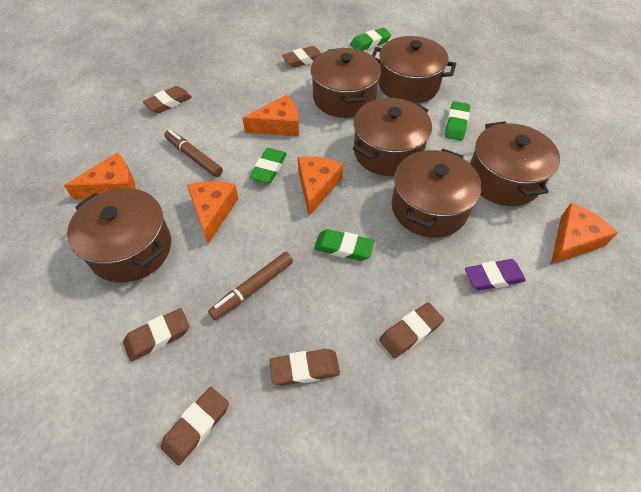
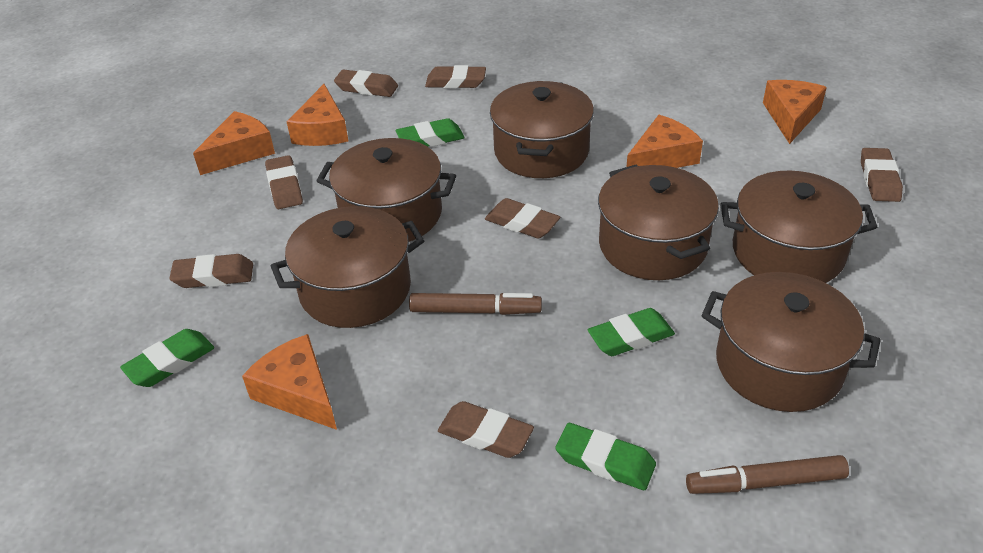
brown eraser: 6 -> 7
purple eraser: 1 -> 0

